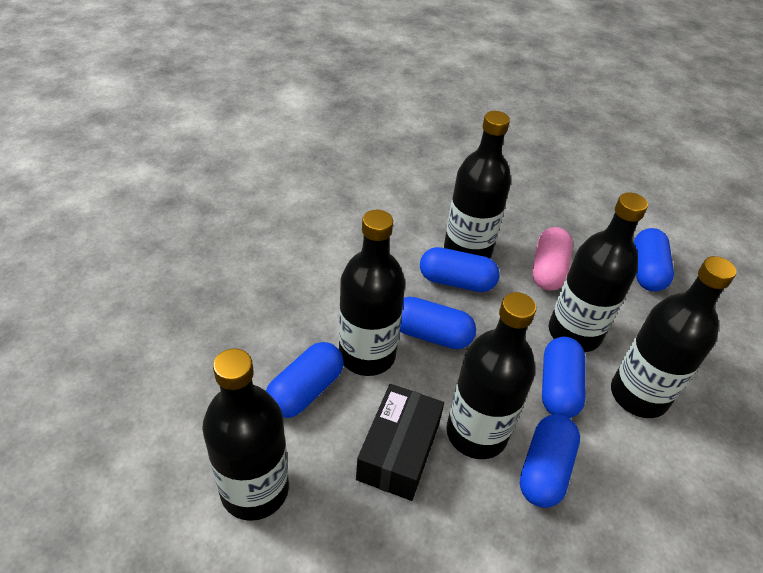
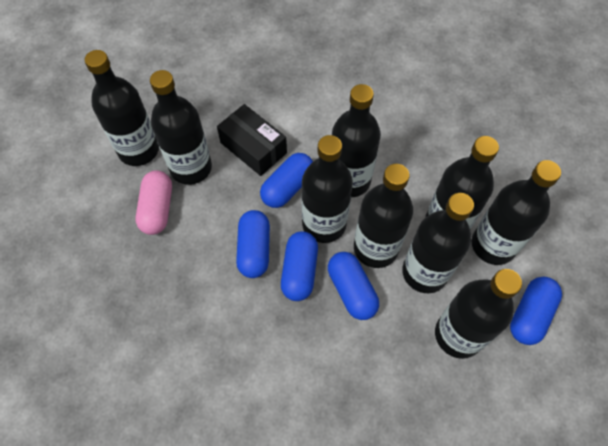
black bottle: 6 -> 9
blue capsule: 6 -> 5

